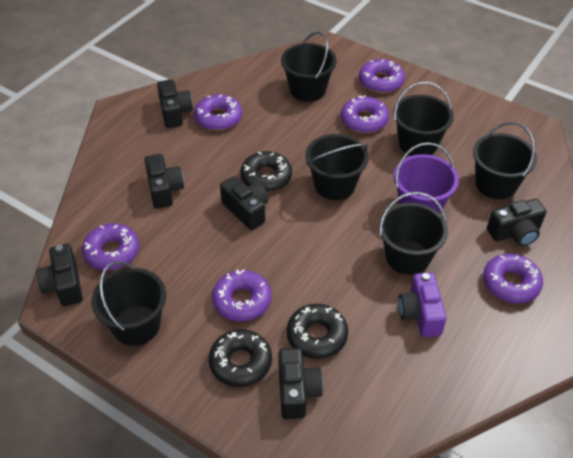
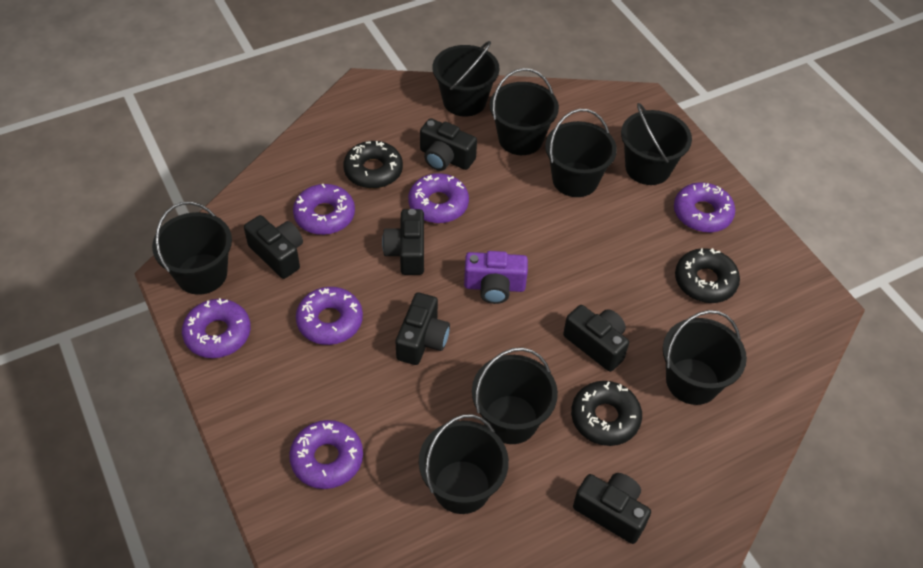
black bucket: 6 -> 8
purple bucket: 1 -> 0

